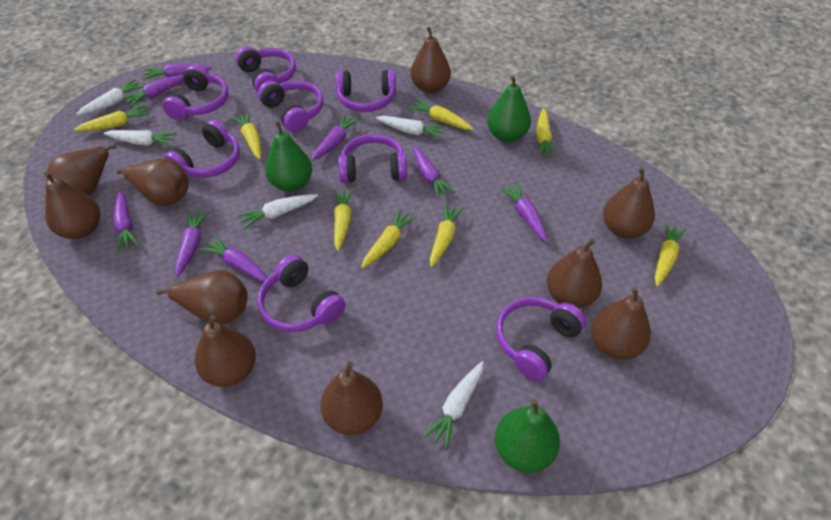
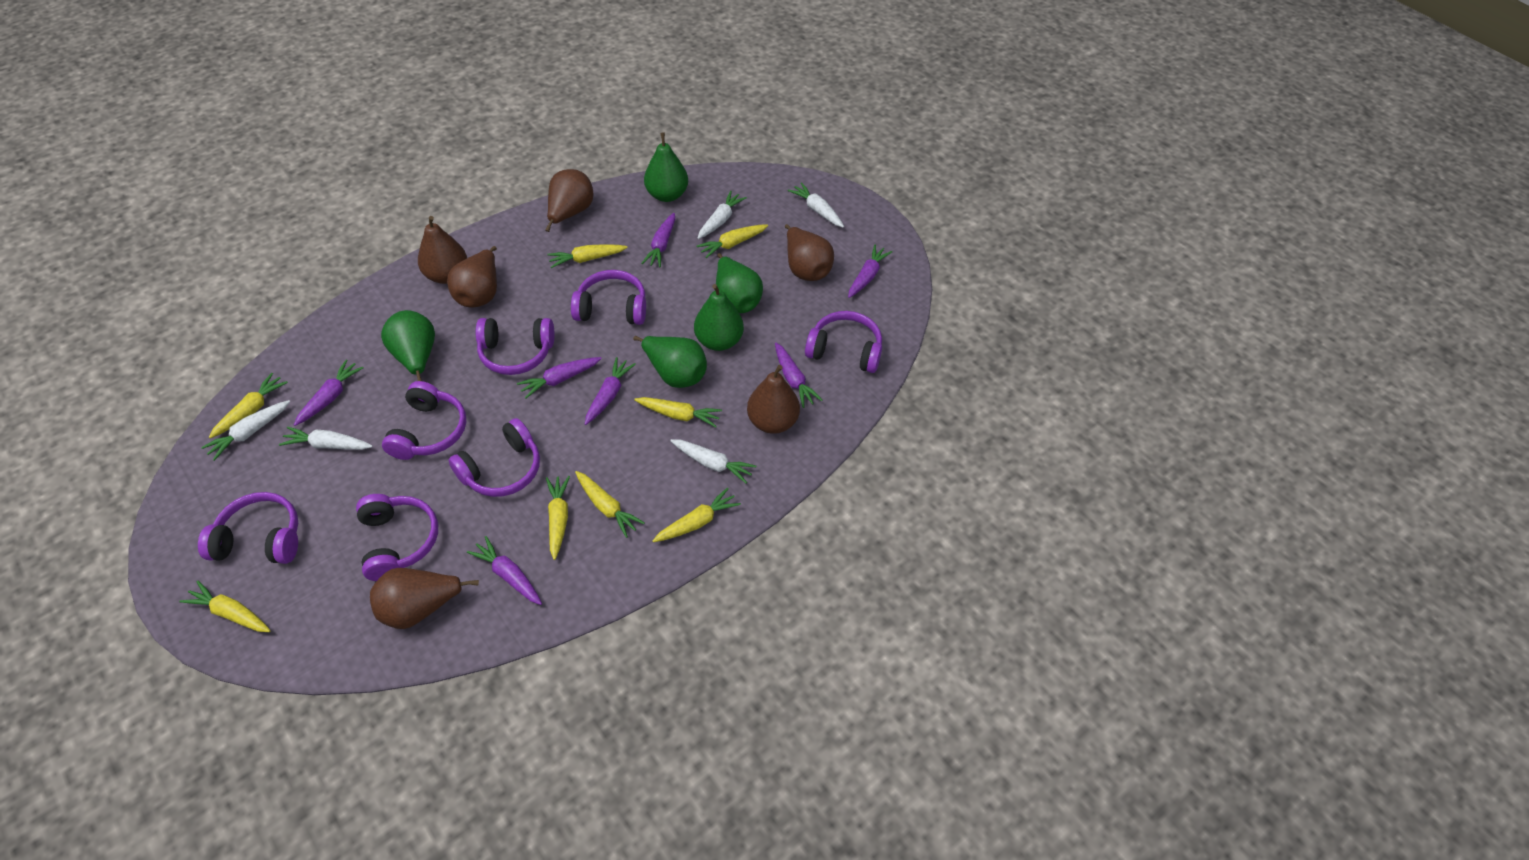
brown pear: 10 -> 6
green pear: 3 -> 5
purple carrot: 8 -> 7
purple headphones: 8 -> 7

